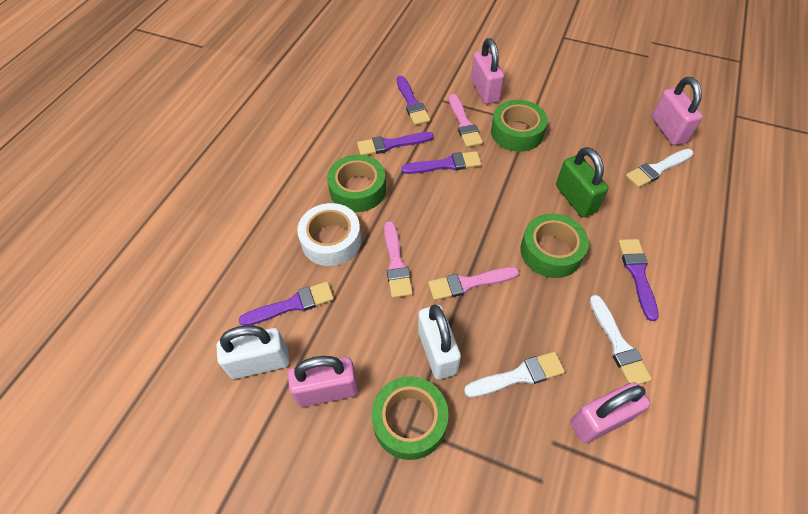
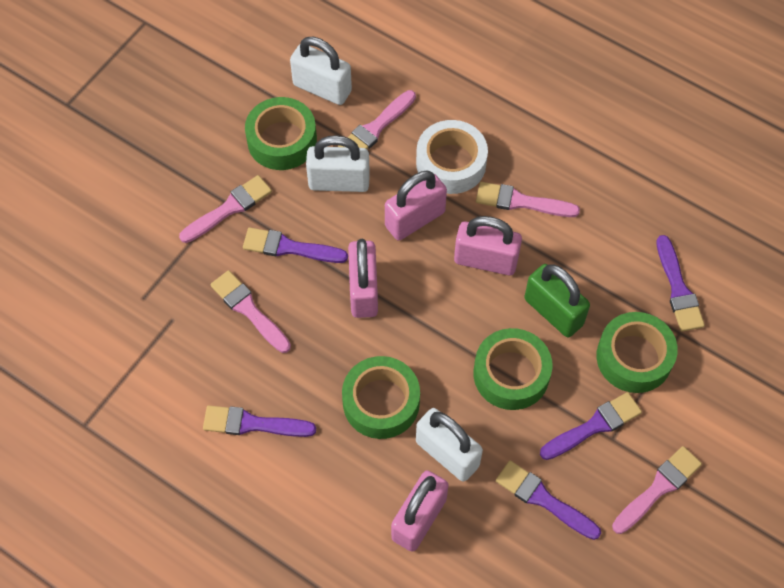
pink brush: 3 -> 5
white brush: 3 -> 0
white padlock: 2 -> 3

